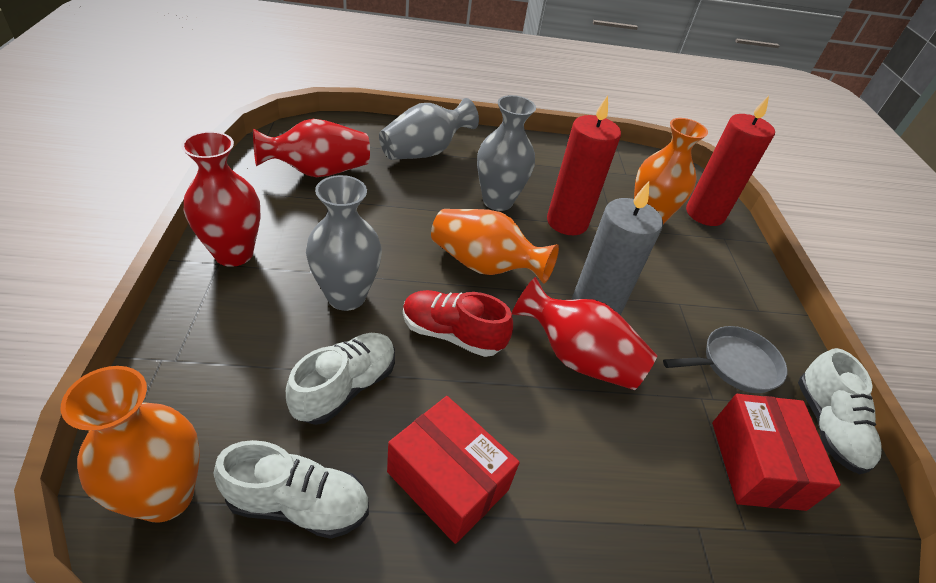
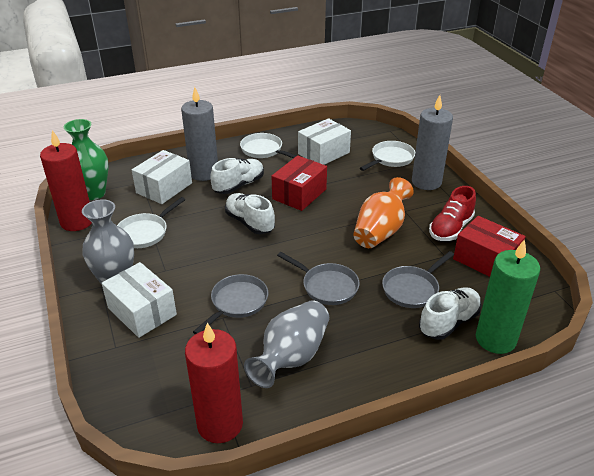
green candle: 0 -> 1
green vase: 0 -> 1
grey candle: 1 -> 2
grey pan: 1 -> 3
grey vase: 3 -> 2
orange vase: 3 -> 1
red vase: 3 -> 0
white box: 0 -> 3
white pan: 0 -> 3

